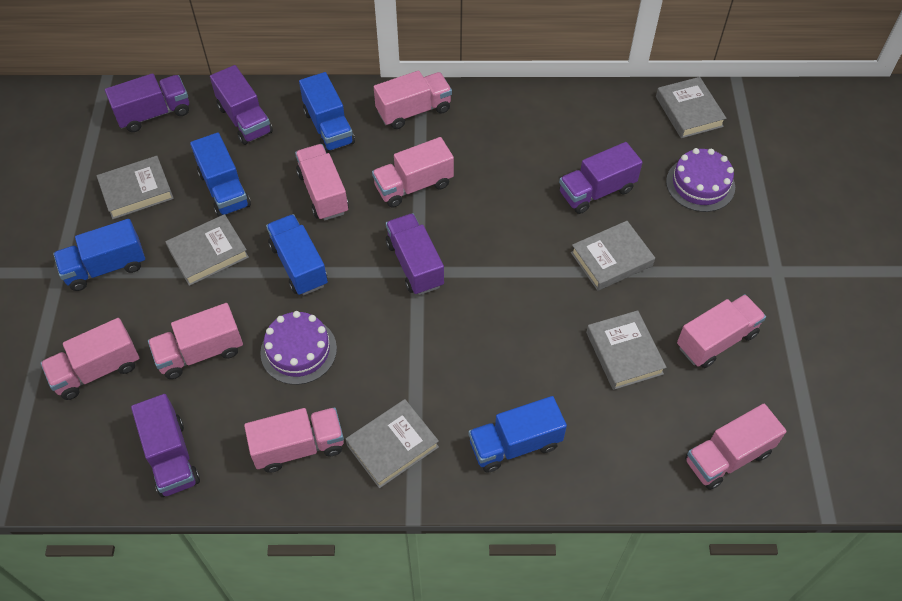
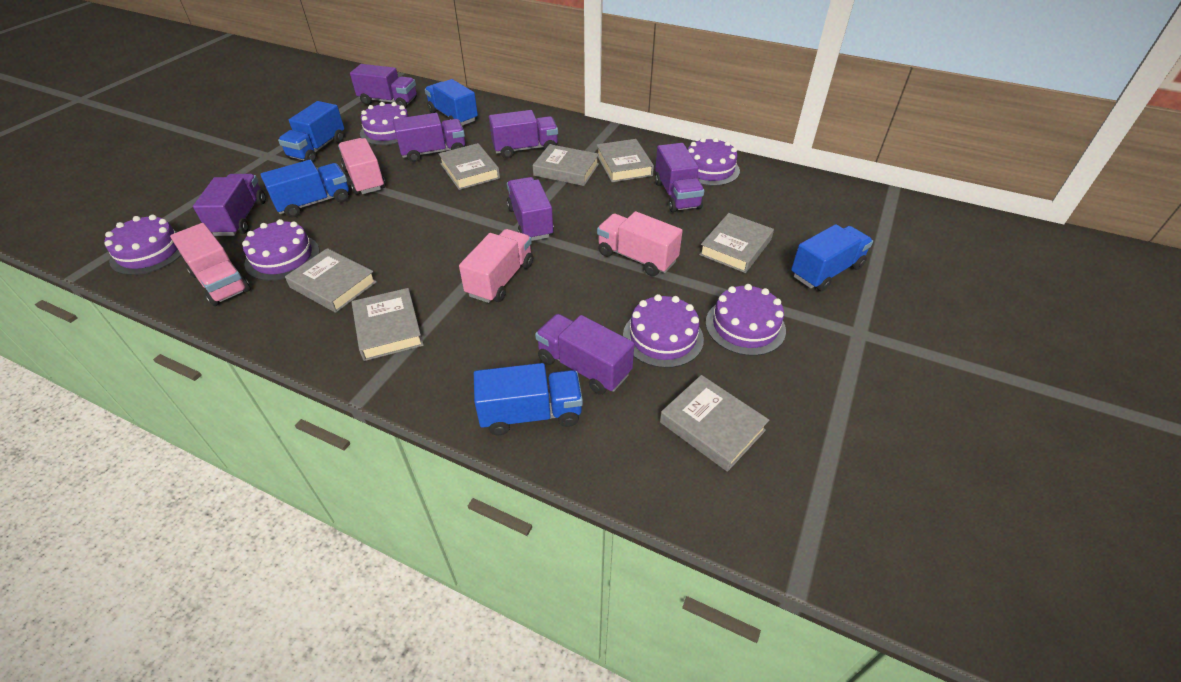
grey book: 6 -> 7
pink truck: 8 -> 4
purple cake: 2 -> 6
purple truck: 5 -> 7

